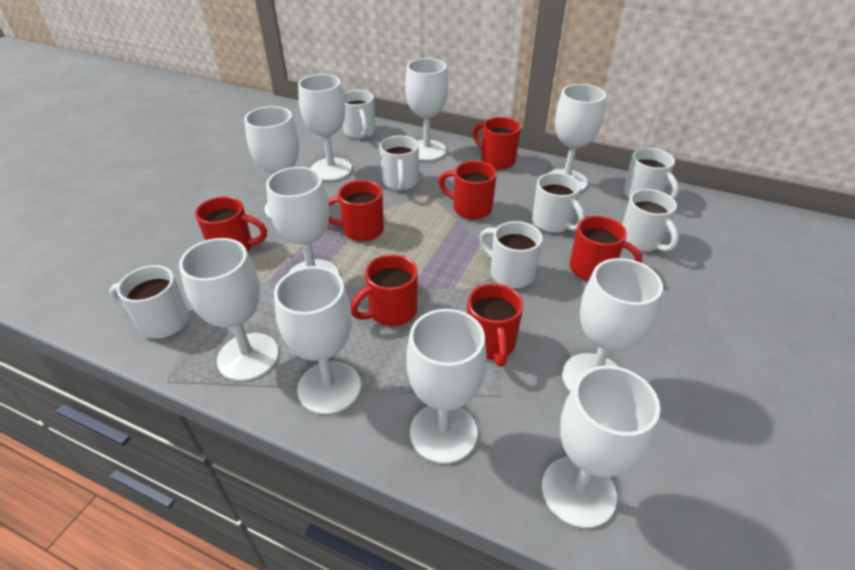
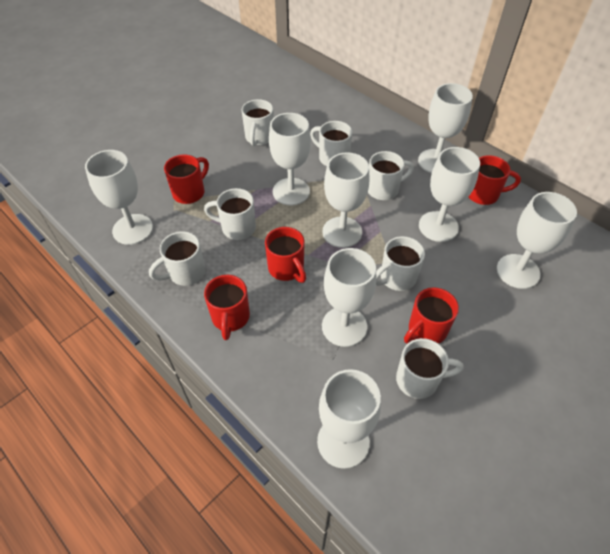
red mug: 7 -> 5
white goblet: 10 -> 8

